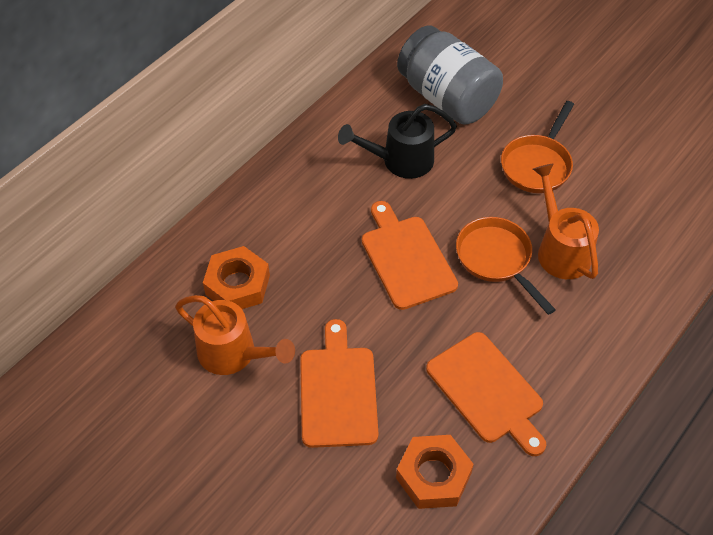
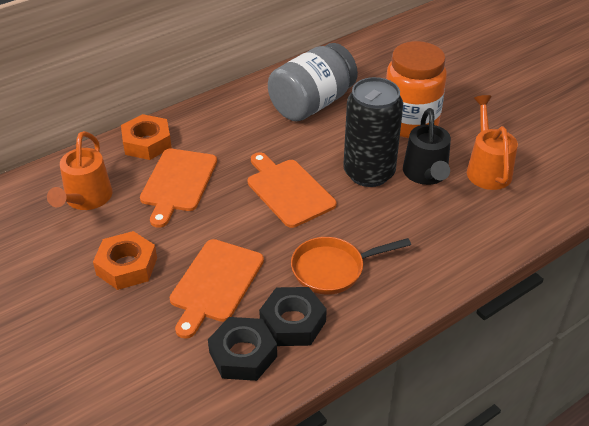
black can: 0 -> 1
black nut: 0 -> 2
orange jar: 0 -> 1
orange pan: 2 -> 1

